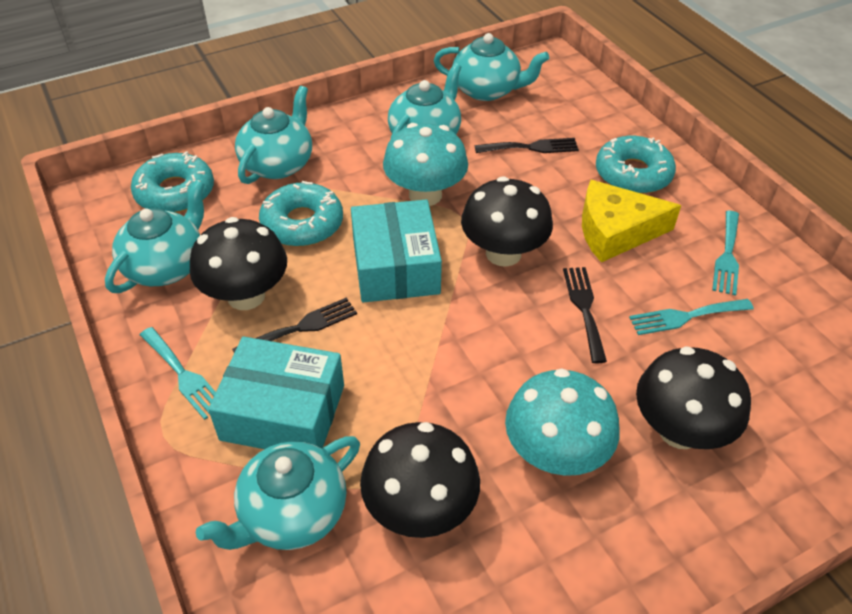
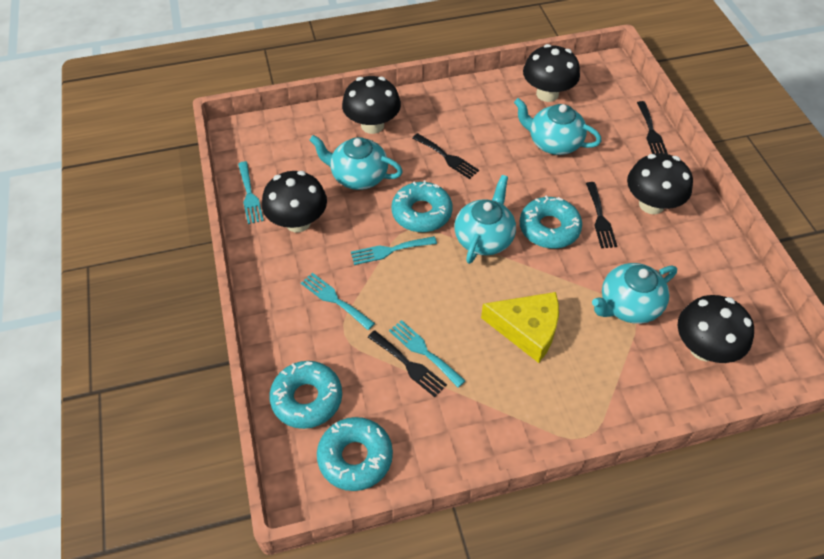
black fork: 3 -> 4
black mushroom: 4 -> 5
turquoise box: 2 -> 0
turquoise donut: 3 -> 4
turquoise fork: 3 -> 4
turquoise mushroom: 2 -> 0
turquoise teapot: 5 -> 4

